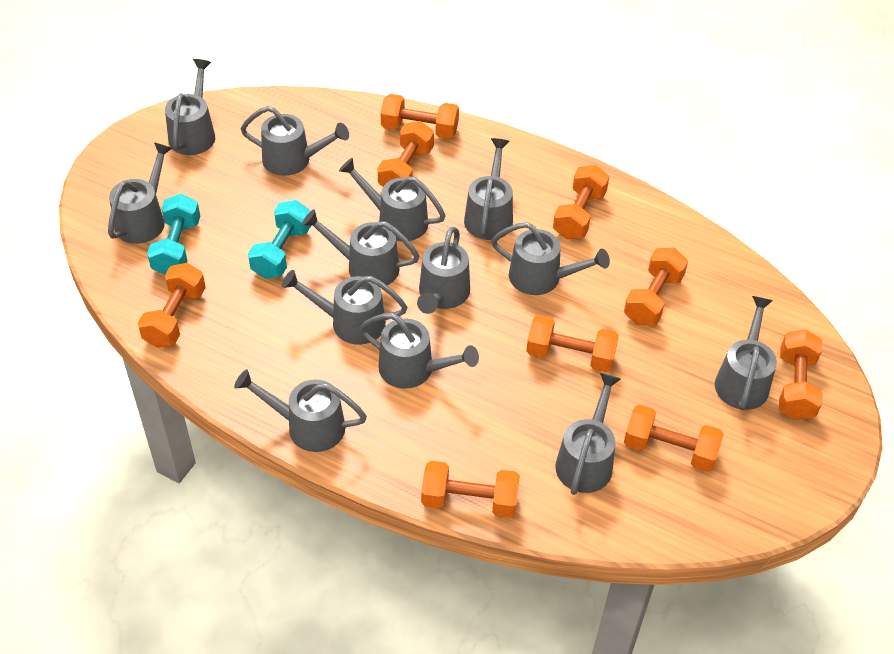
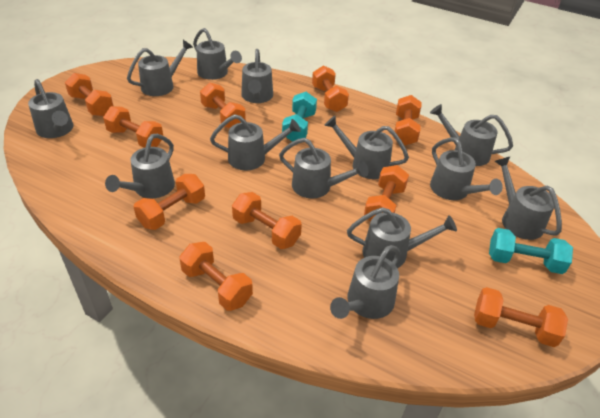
orange dumbbell: 9 -> 10

